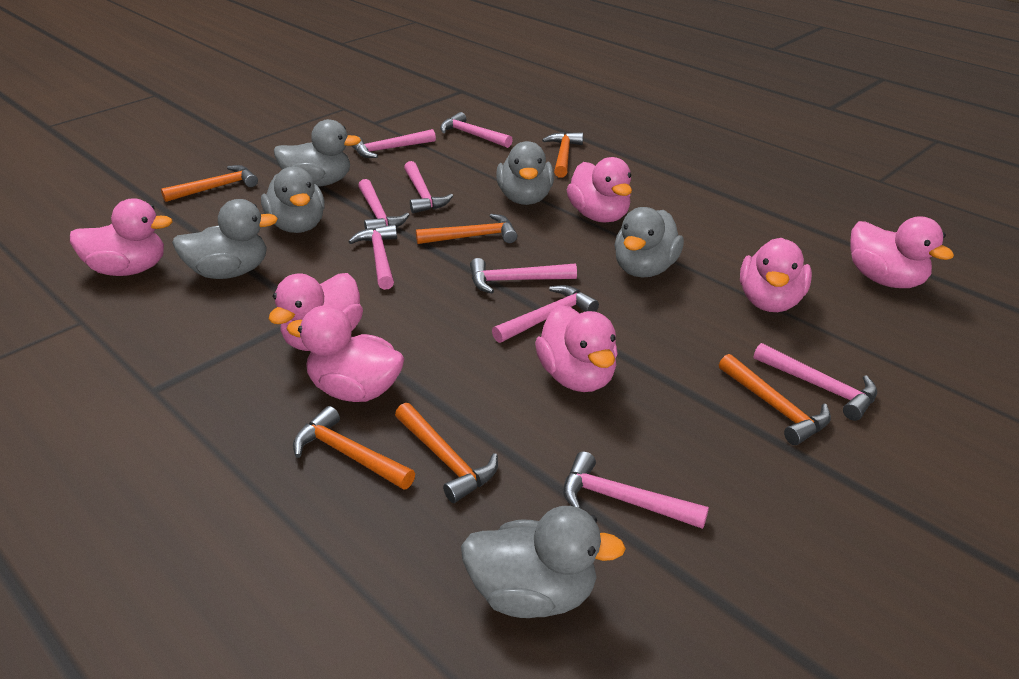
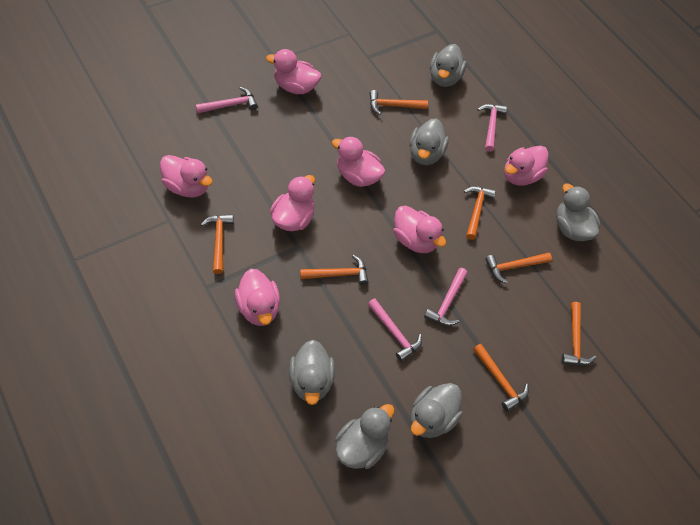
orange hammer: 6 -> 7
pink hammer: 9 -> 4

